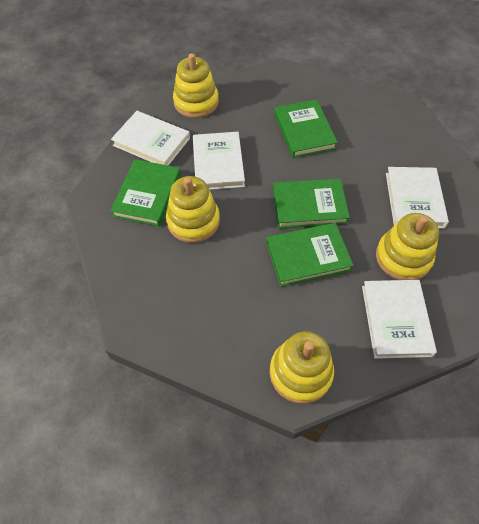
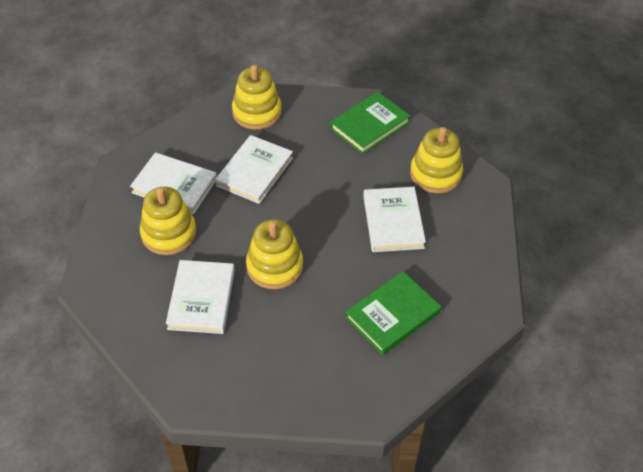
green book: 4 -> 2

